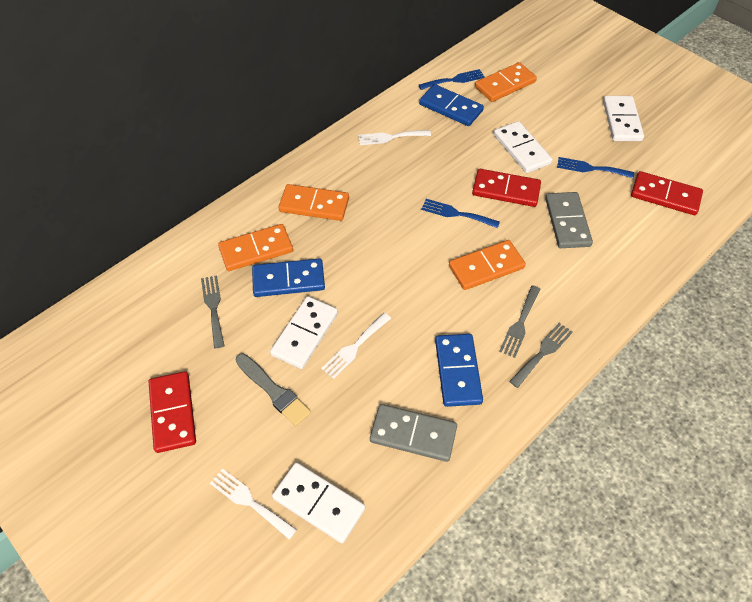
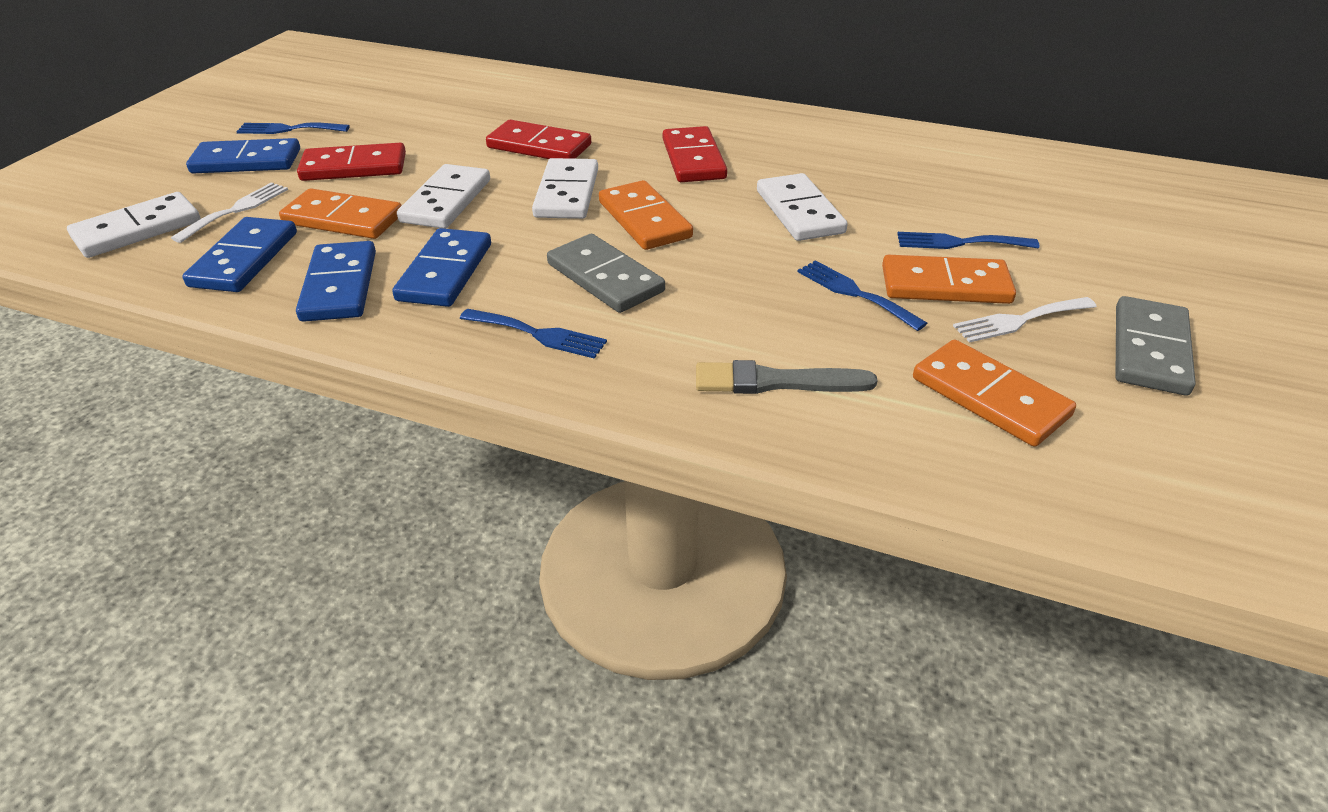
blue domino: 3 -> 4
blue fork: 3 -> 4
grey fork: 3 -> 0
white fork: 3 -> 2

